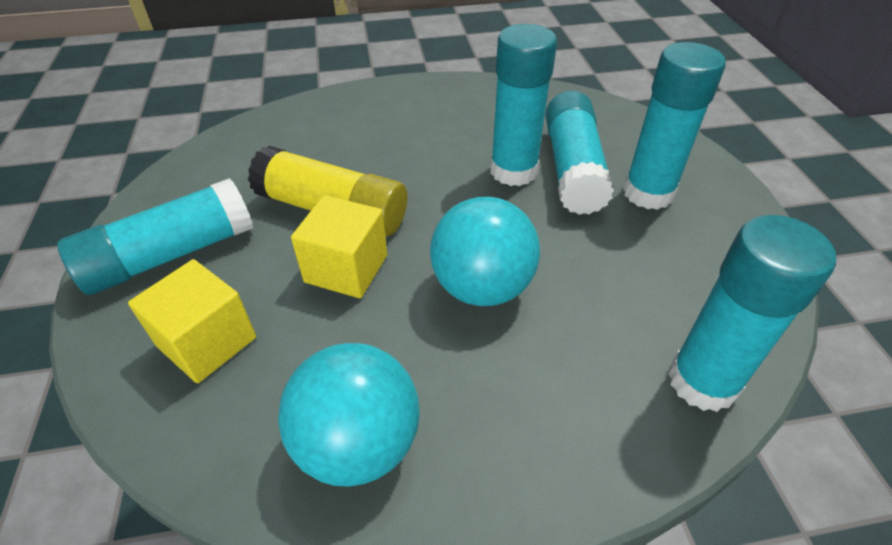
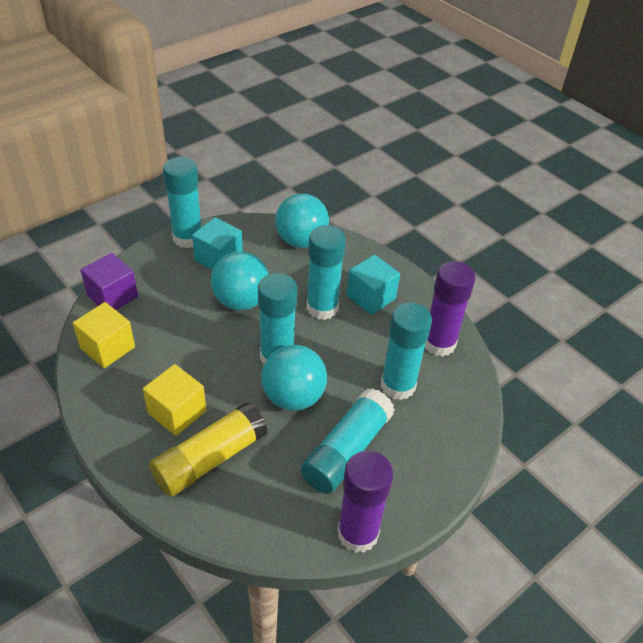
purple cube: 0 -> 1
purple glue stick: 0 -> 2
turquoise ball: 2 -> 3
turquoise cube: 0 -> 2

